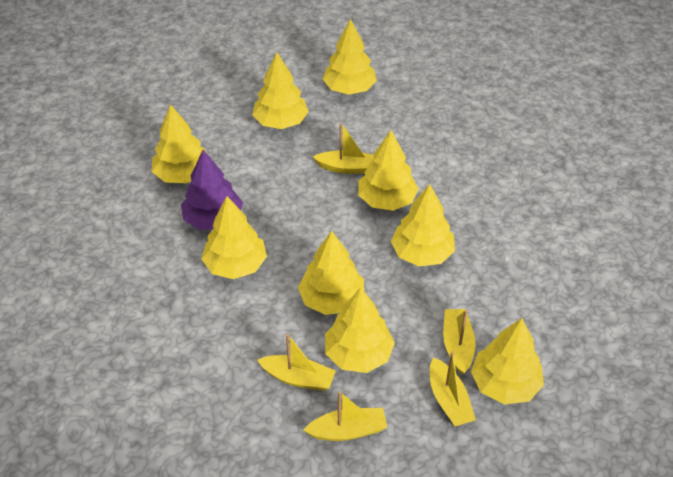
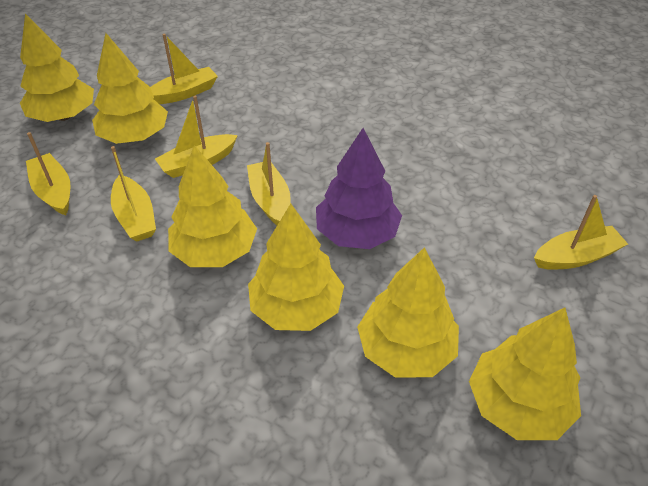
yellow boat: 5 -> 6
yellow tree: 9 -> 6

